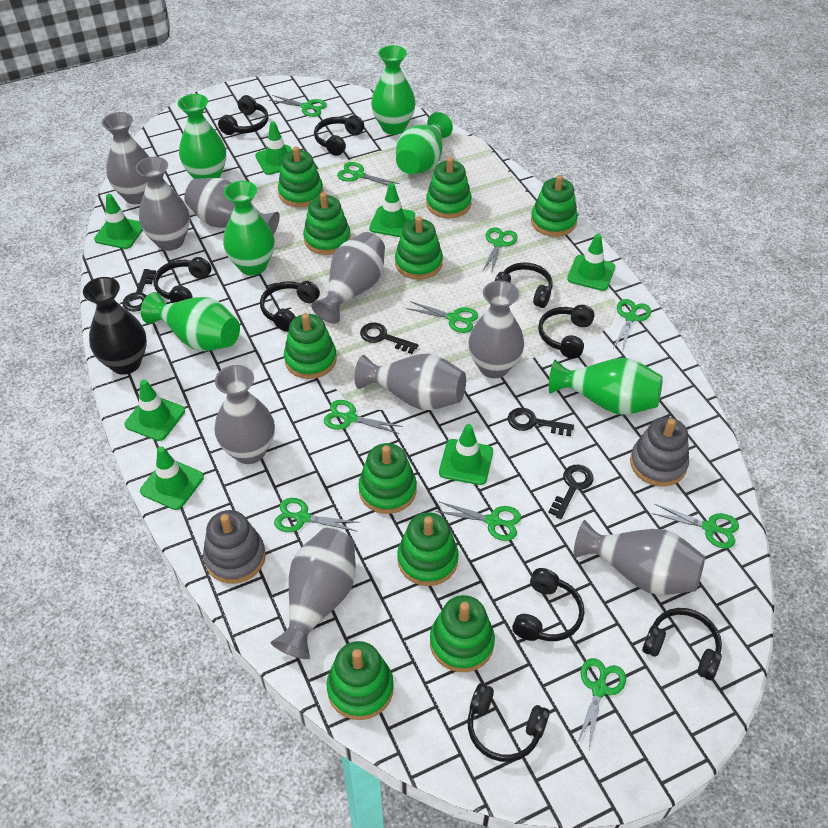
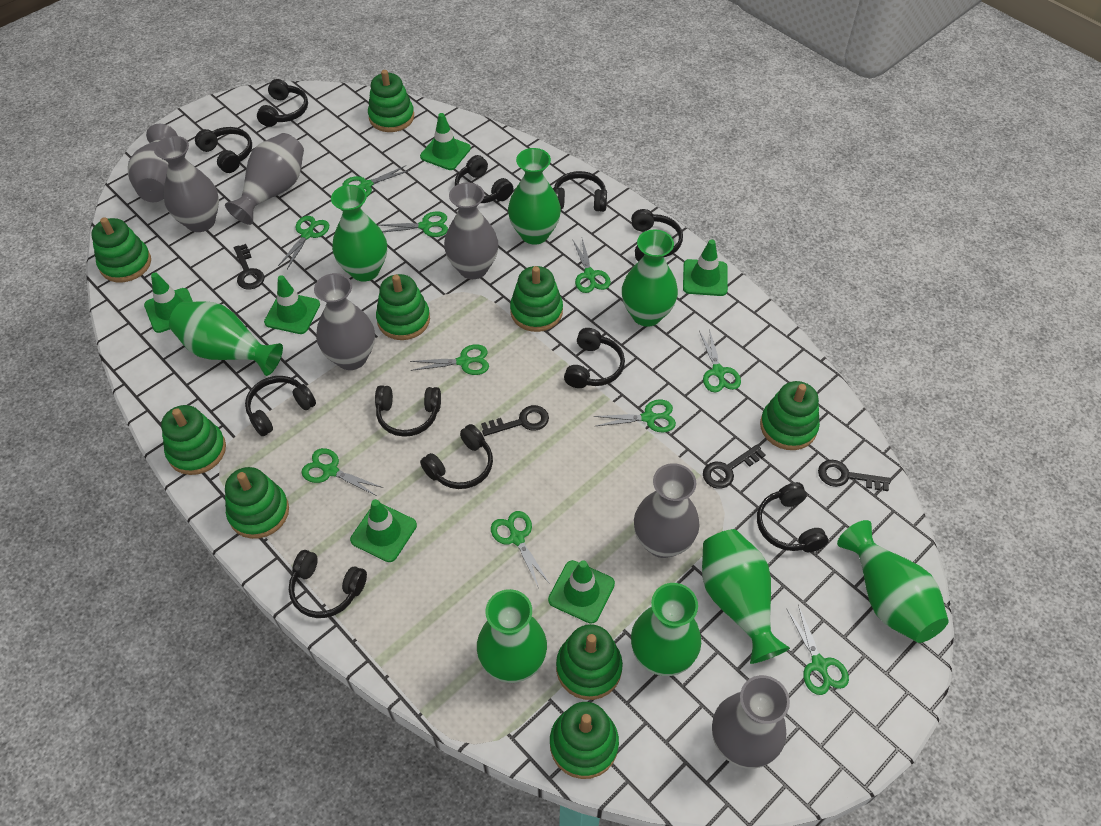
black headphones: 9 -> 11
black vase: 1 -> 0
green stacking toy: 10 -> 9
green traffic cone: 7 -> 6
green vase: 6 -> 8
grey stacking toy: 2 -> 0
grey vase: 9 -> 7

